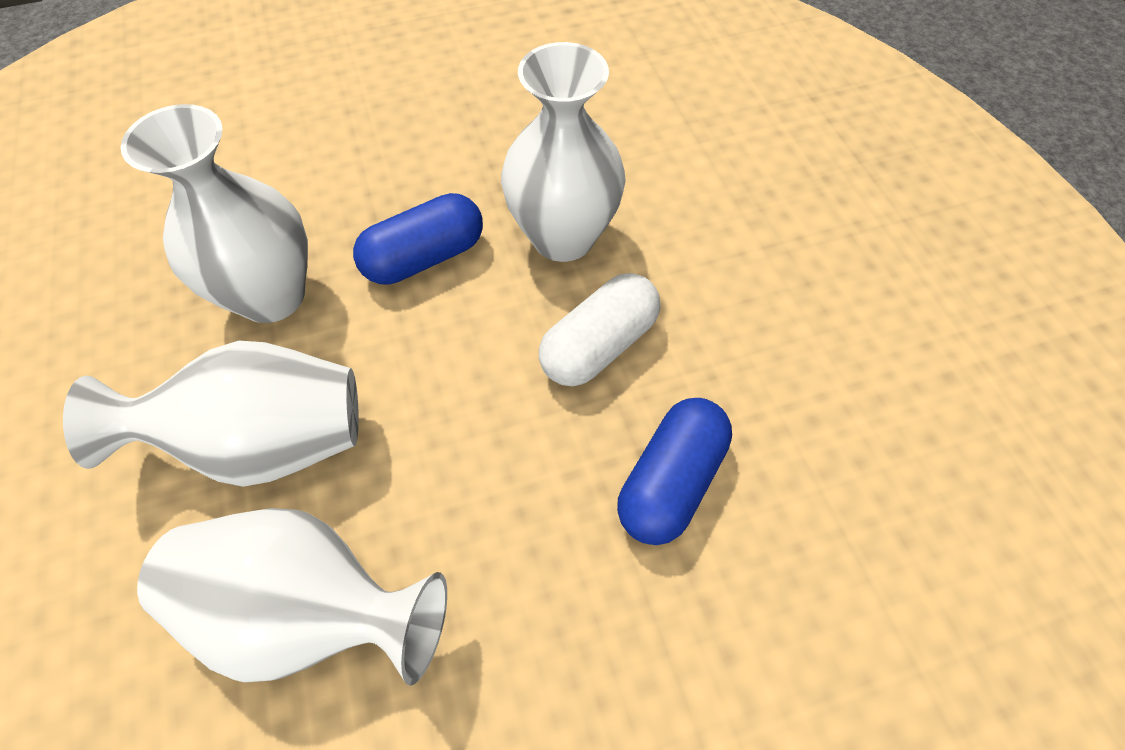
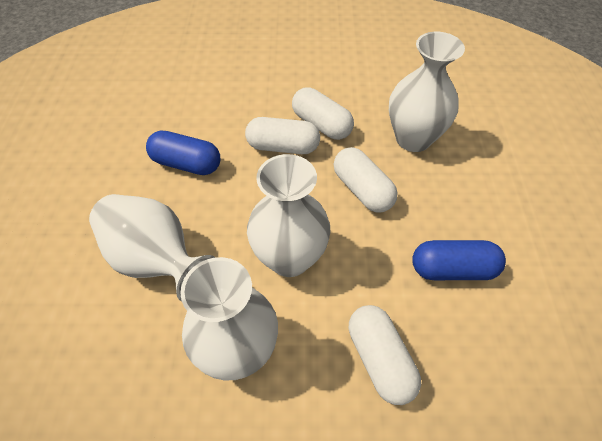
white capsule: 1 -> 4

